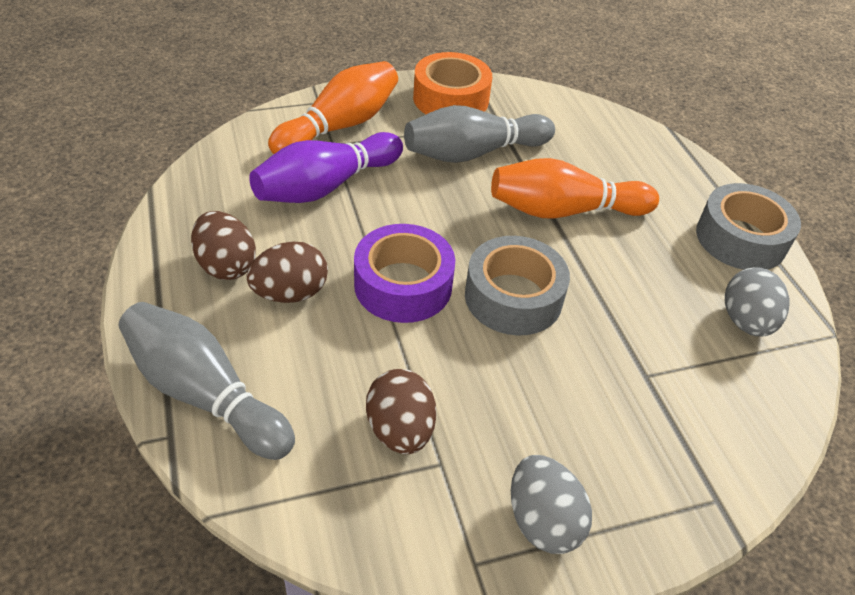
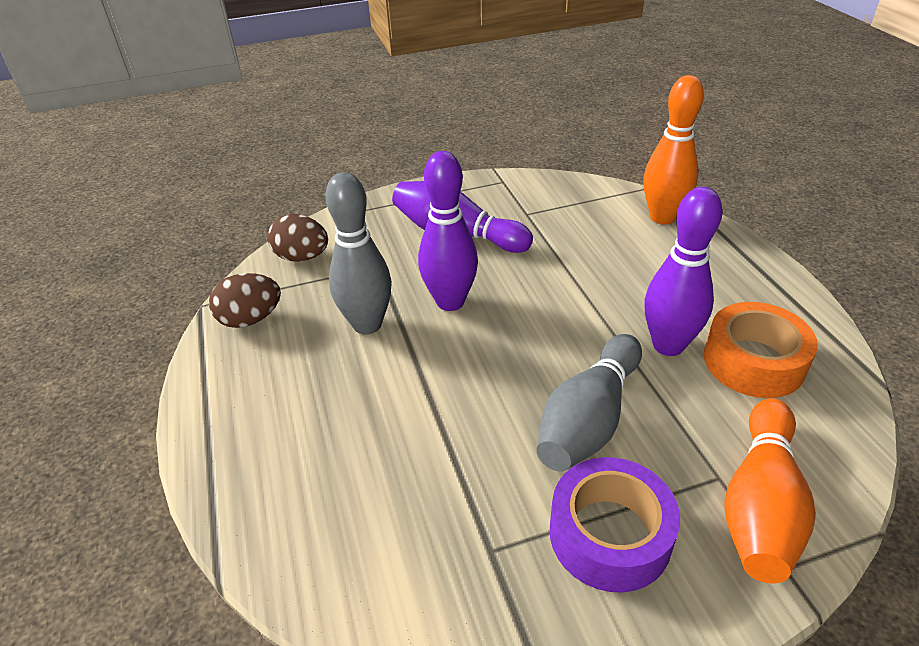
brown egg: 3 -> 2
grey egg: 2 -> 0
grey tape: 2 -> 0
purple bowling pin: 1 -> 3

